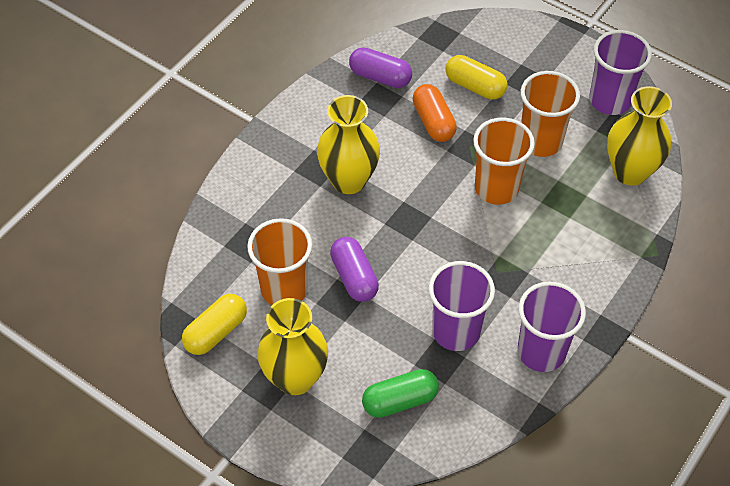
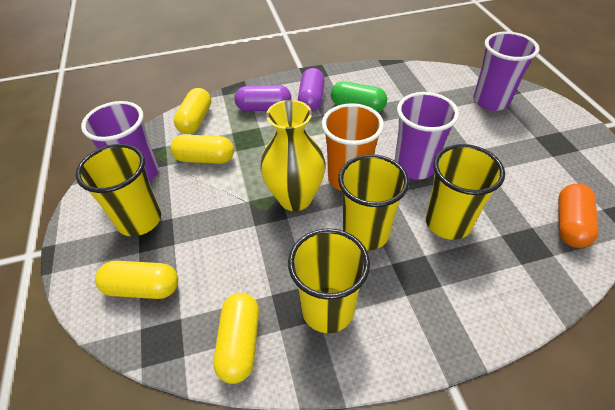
orange cup: 3 -> 1
yellow capsule: 2 -> 4
yellow cup: 0 -> 4
yellow vase: 3 -> 1

